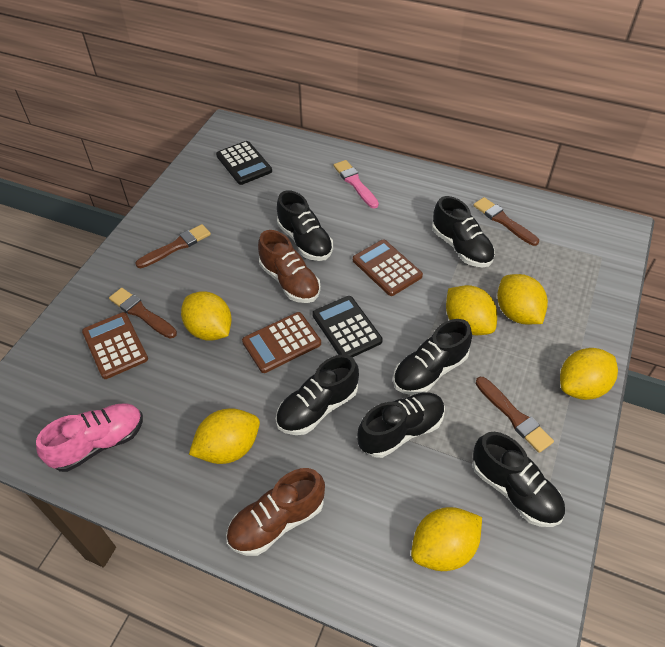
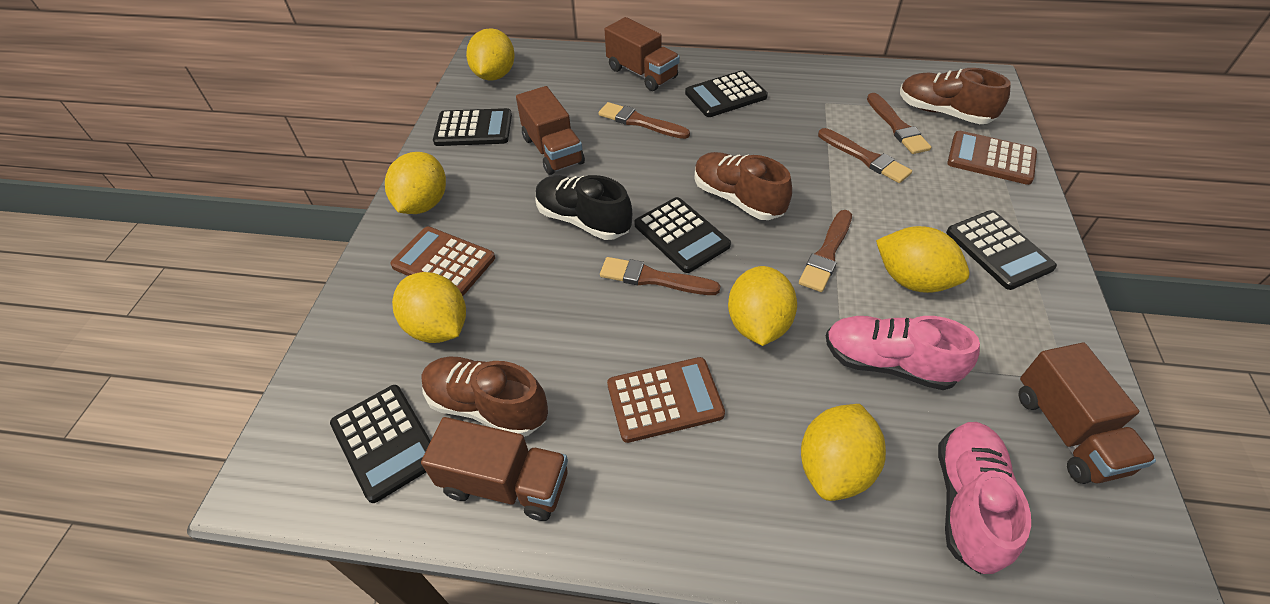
black calculator: 2 -> 5
black shoe: 6 -> 1
brown brush: 4 -> 5
brown shoe: 2 -> 3
brown truck: 0 -> 4
pink brush: 1 -> 0
pink shoe: 1 -> 2

